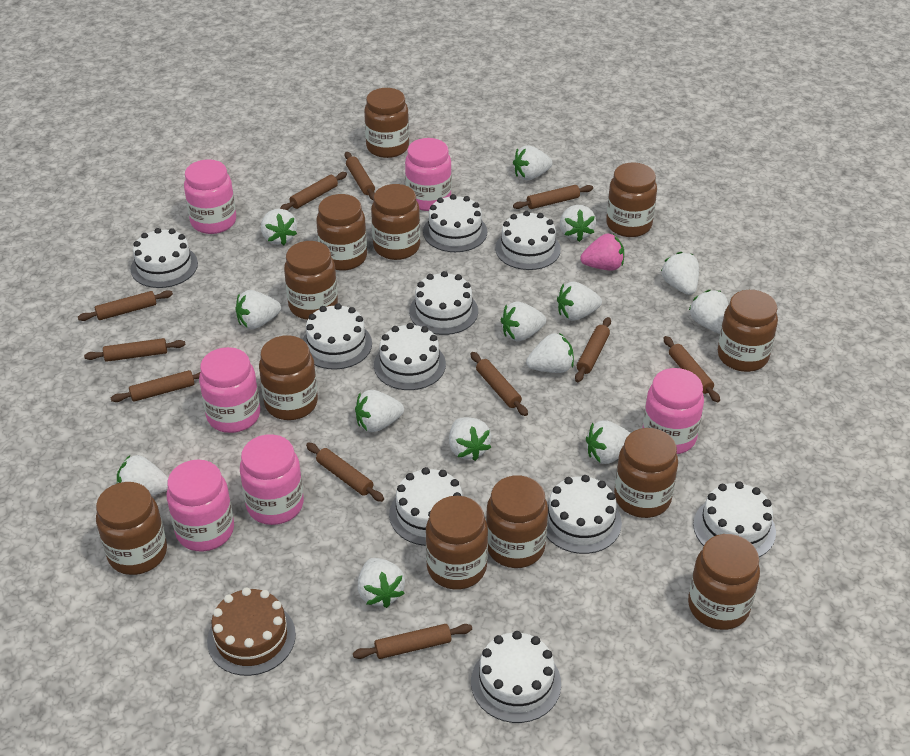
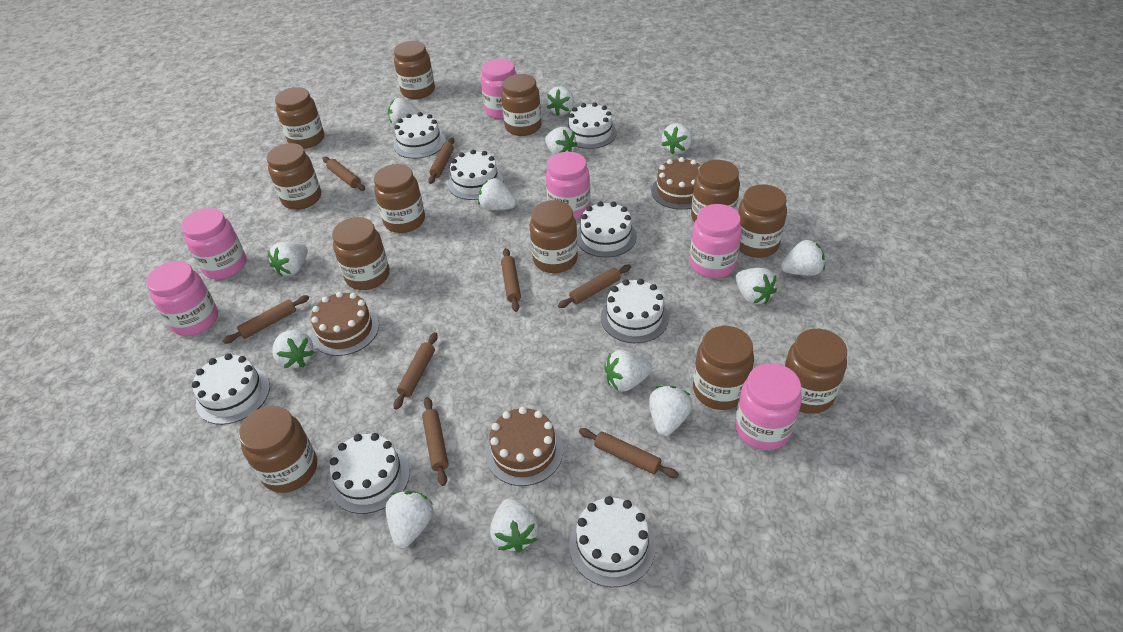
brown cake: 1 -> 3
brown rolling pin: 11 -> 8
pink strawberry: 1 -> 0
white cake: 10 -> 8
white strawberry: 14 -> 13

